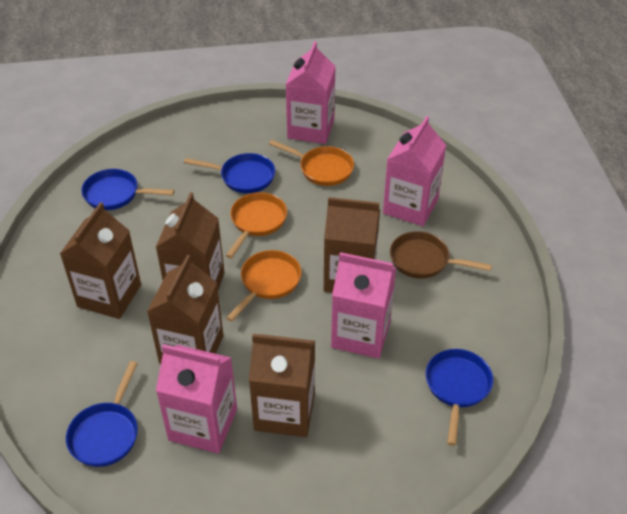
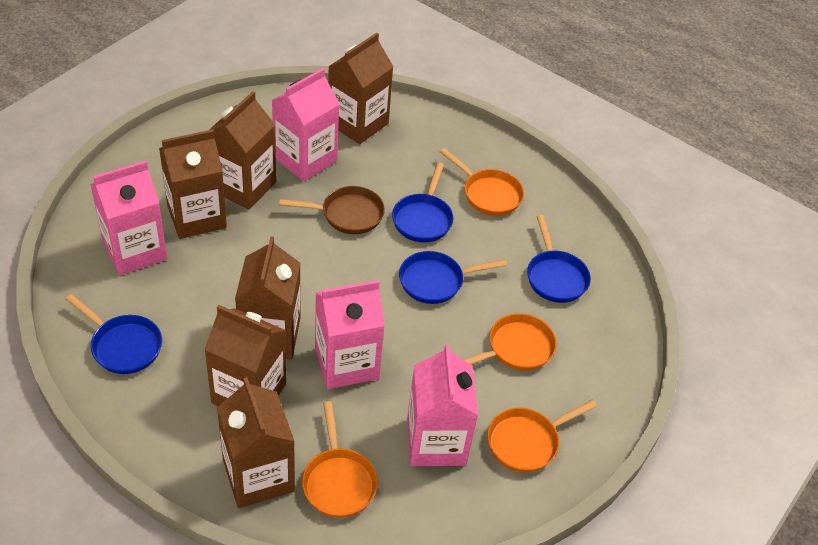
brown carton: 5 -> 6
orange pan: 3 -> 4

